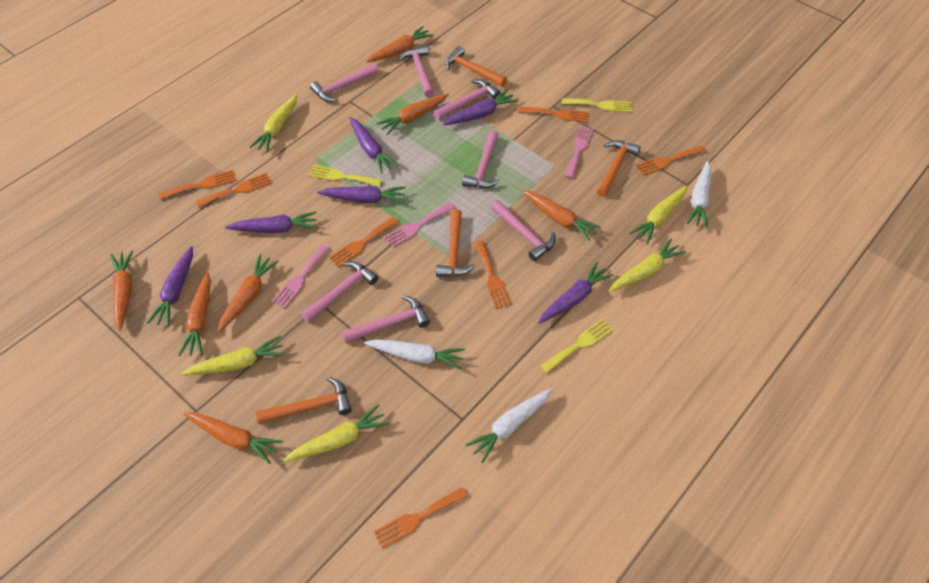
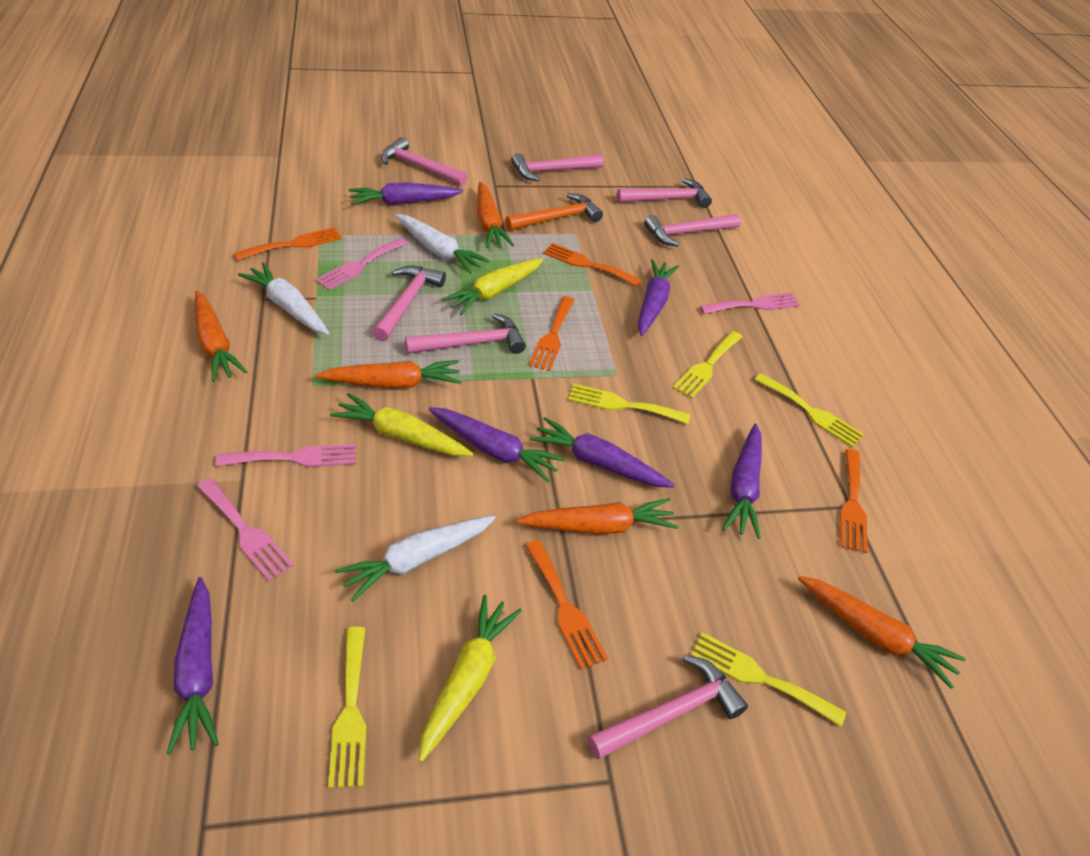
orange carrot: 7 -> 5
orange fork: 7 -> 5
orange hammer: 4 -> 1
pink fork: 3 -> 4
yellow carrot: 5 -> 3
yellow fork: 3 -> 5

